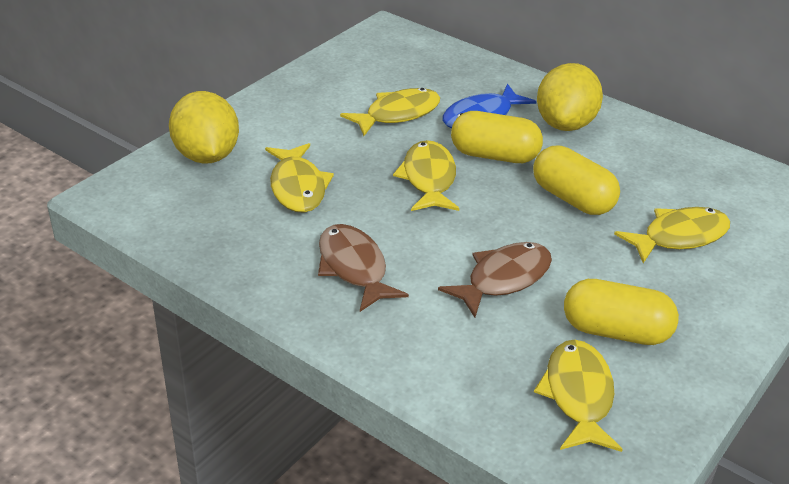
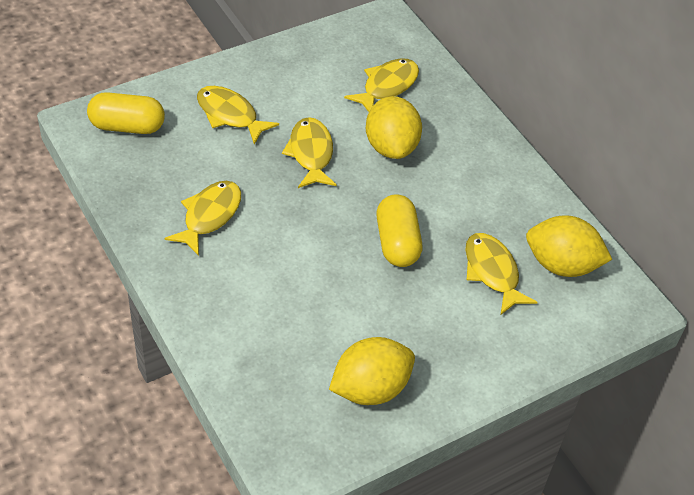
blue fish: 1 -> 0
brown fish: 2 -> 0
yellow capsule: 3 -> 2
yellow lemon: 2 -> 3

